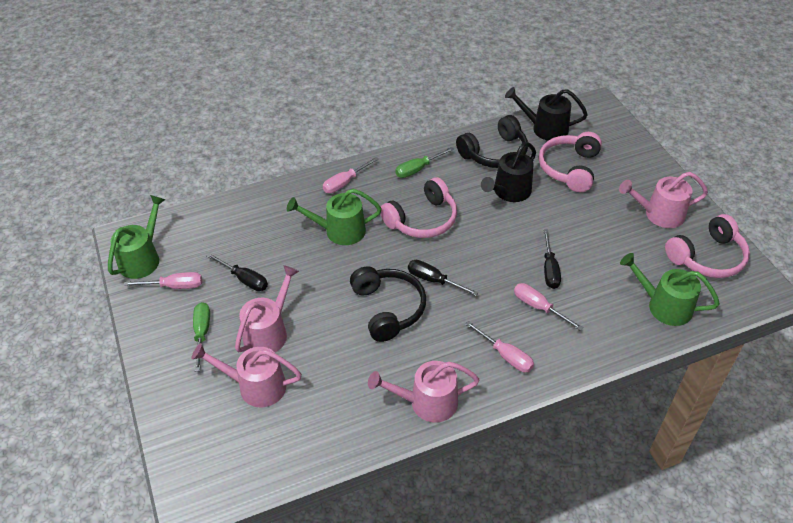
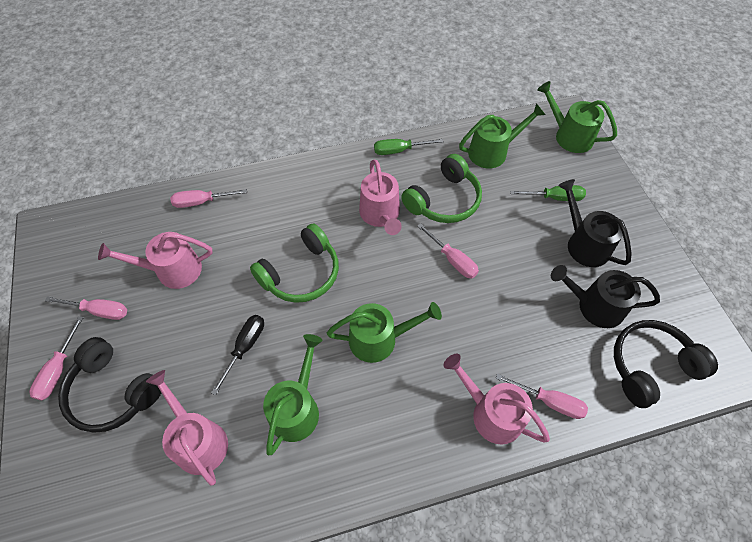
black screwdriver: 3 -> 1
green headphones: 0 -> 2
green watering can: 3 -> 4
pink headphones: 3 -> 0
pink screwdriver: 4 -> 5

